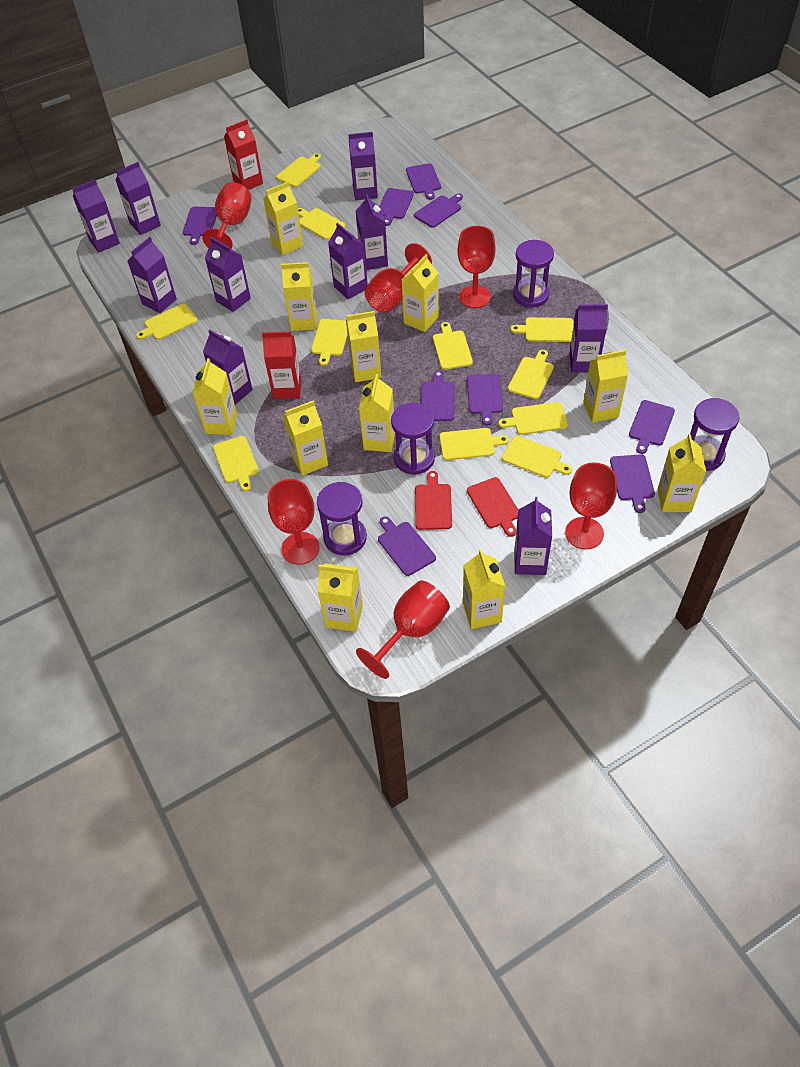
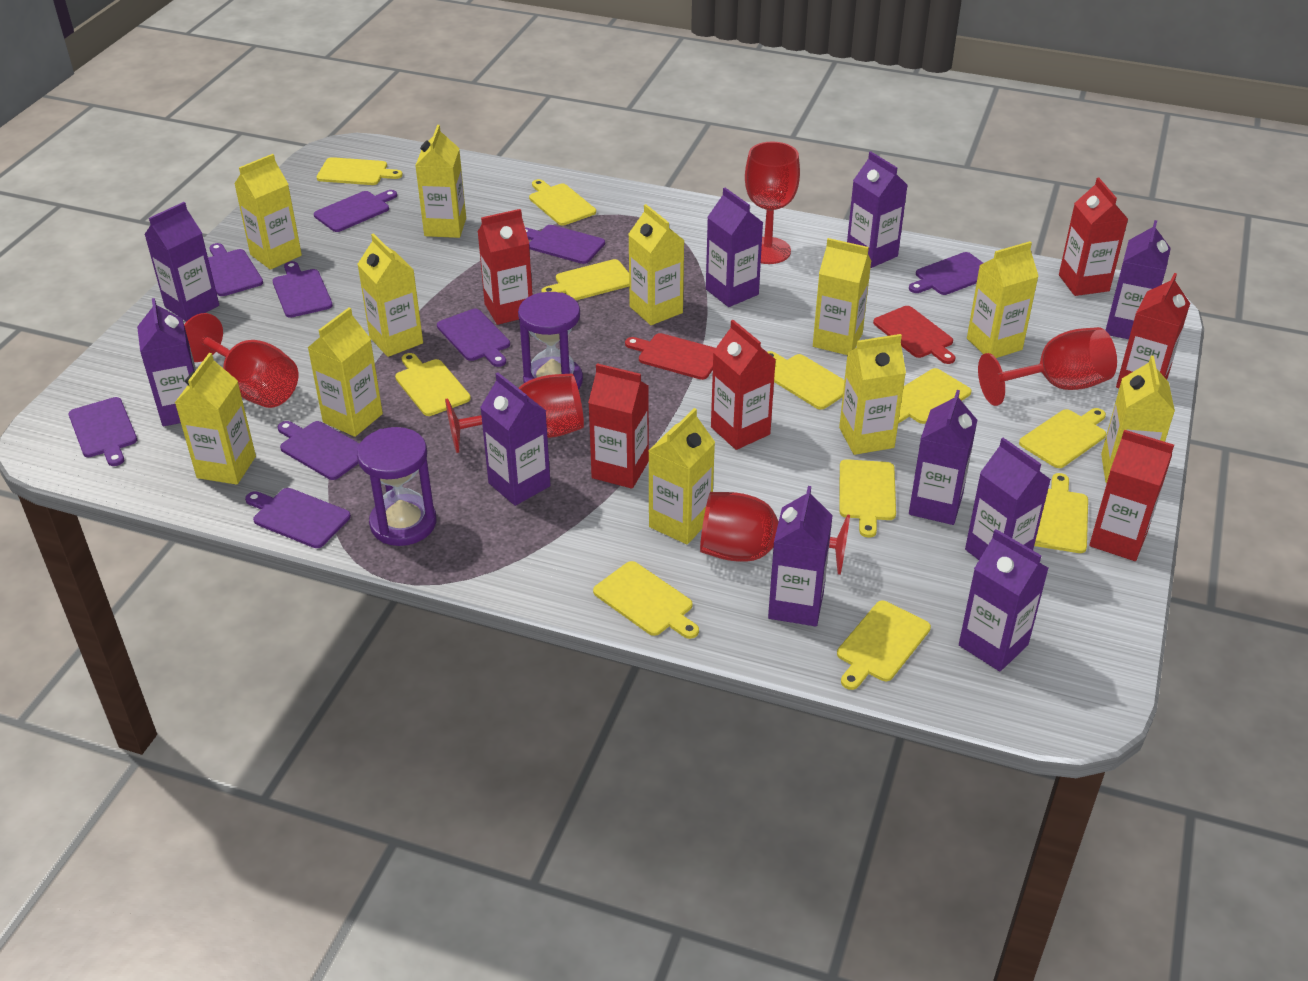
purple hourglass: 4 -> 2
red carton: 2 -> 6
red goblet: 6 -> 5

